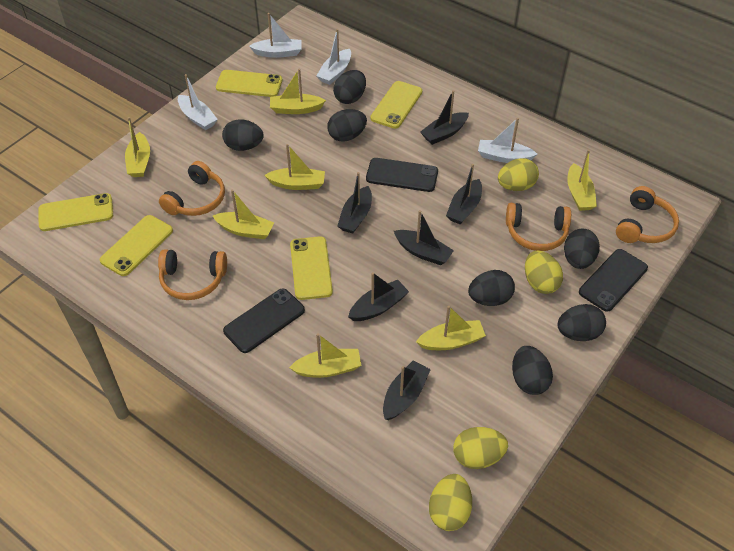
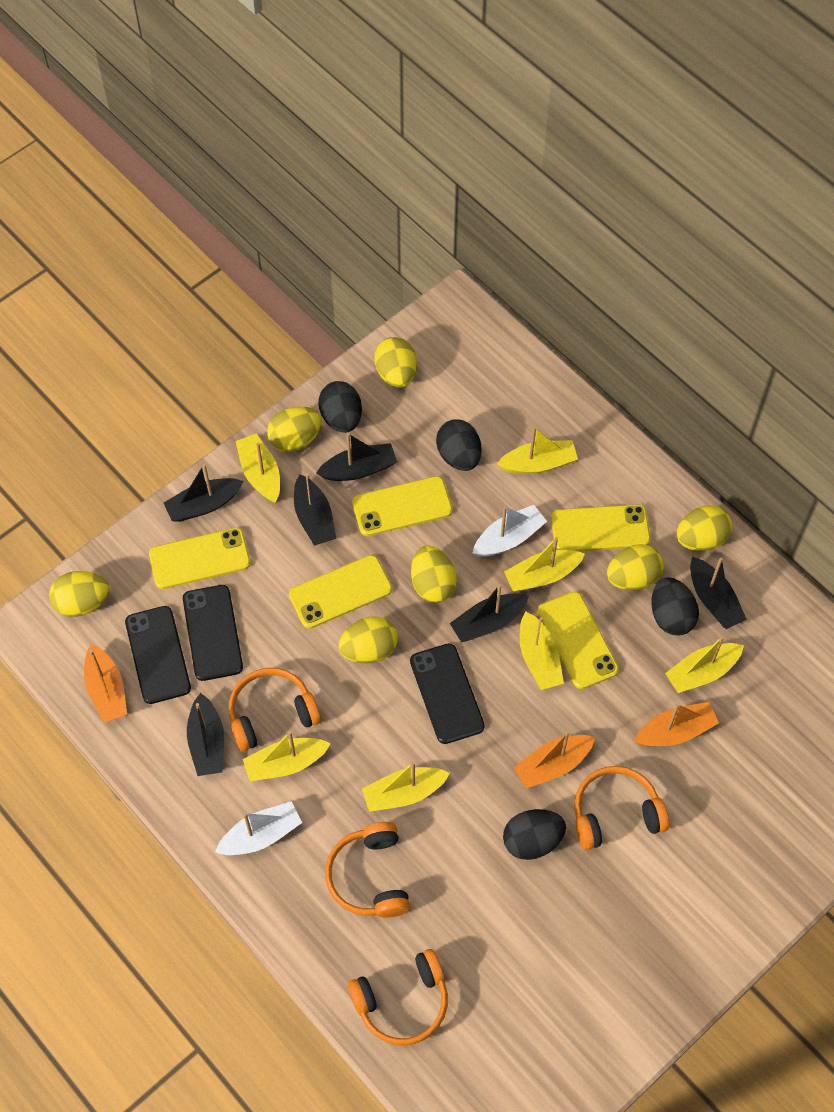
black egg: 7 -> 4
orange boat: 0 -> 3
white boat: 4 -> 2
yellow egg: 4 -> 7

